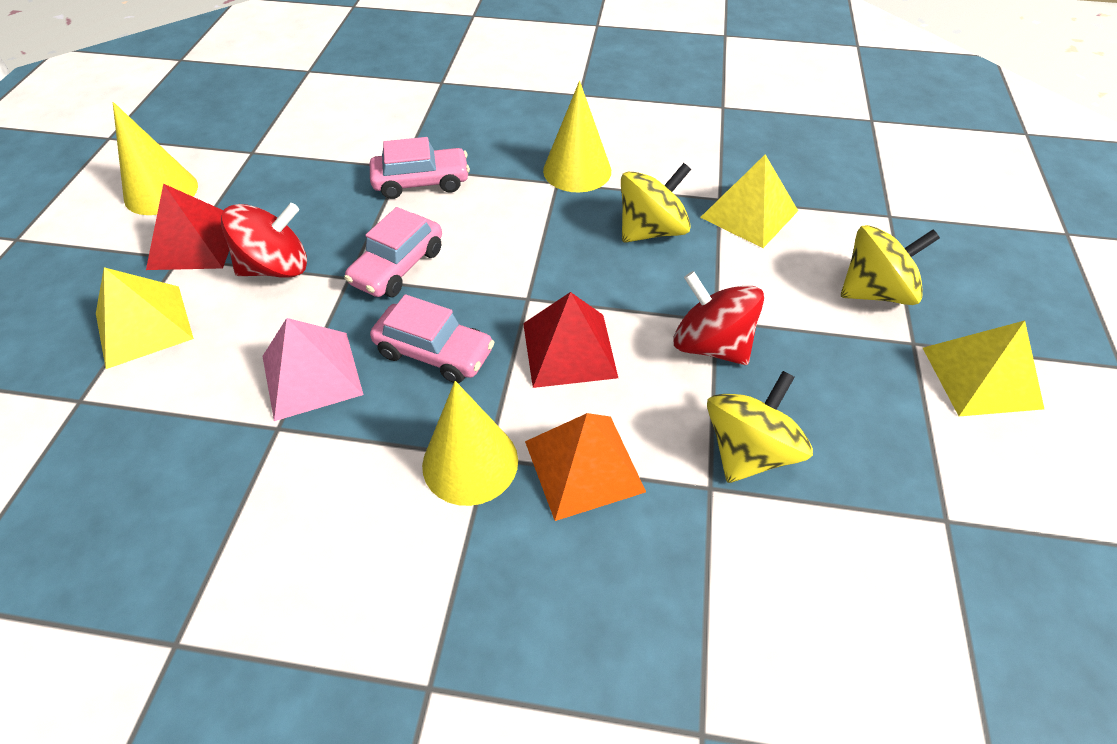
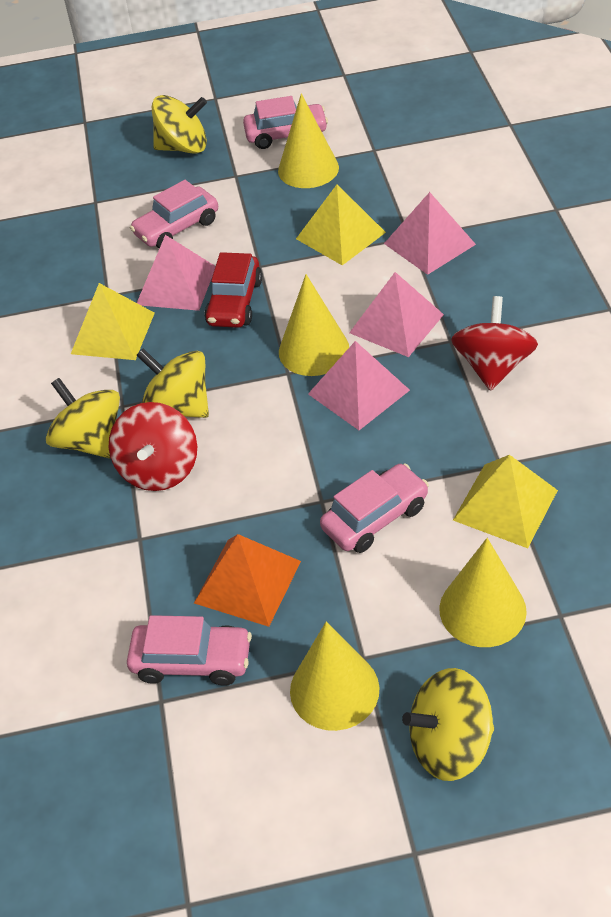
pink car: 3 -> 4
pink pyramid: 1 -> 4
red car: 0 -> 1
red pyramid: 2 -> 0
yellow cone: 3 -> 4
yellow spinning top: 3 -> 4

